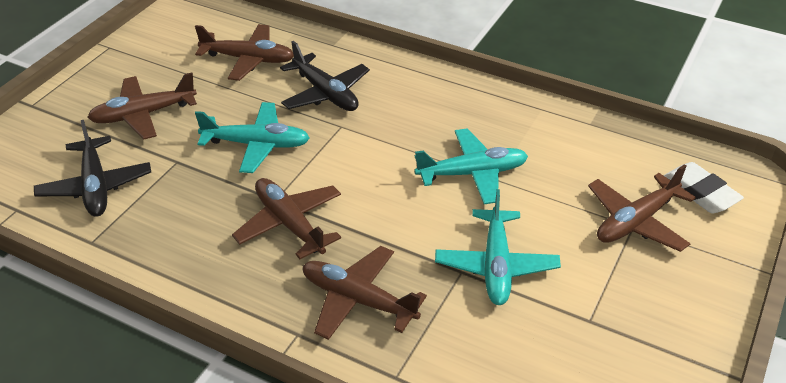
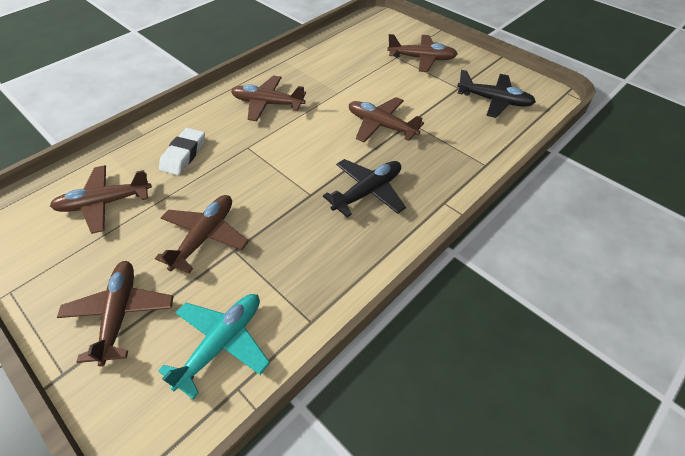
brown plane: 5 -> 6
turquoise plane: 3 -> 1

